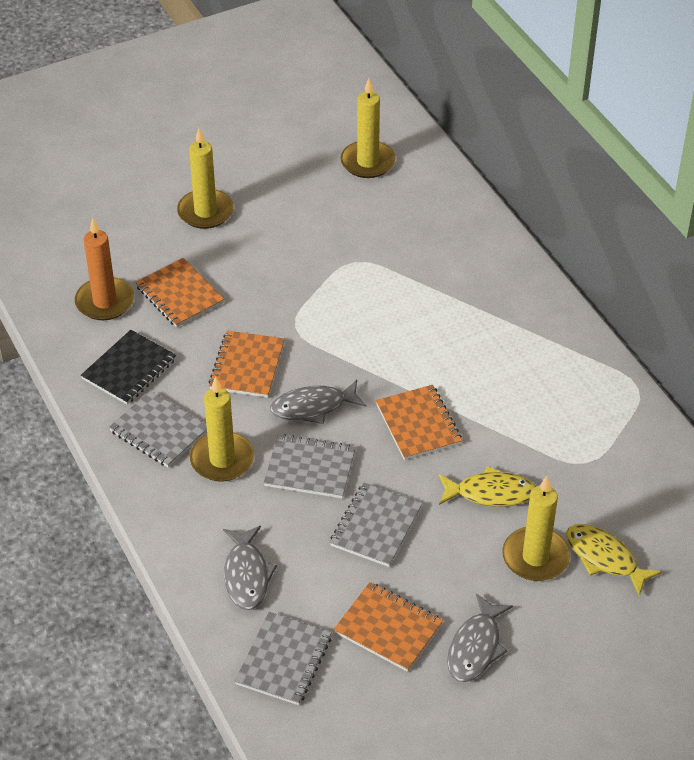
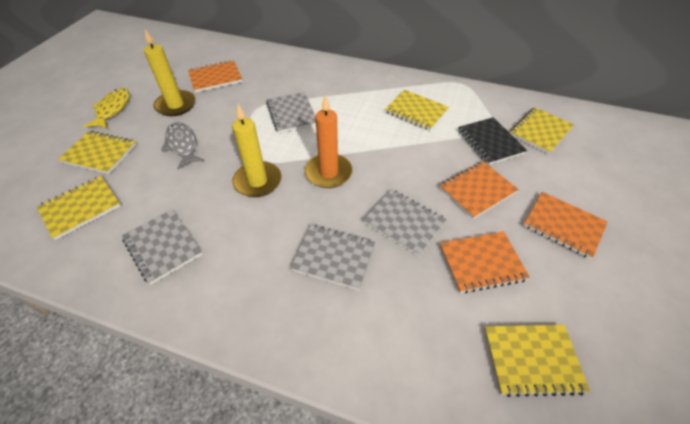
grey fish: 3 -> 1
yellow candle: 4 -> 2
yellow fish: 2 -> 1
yellow notebook: 0 -> 5

